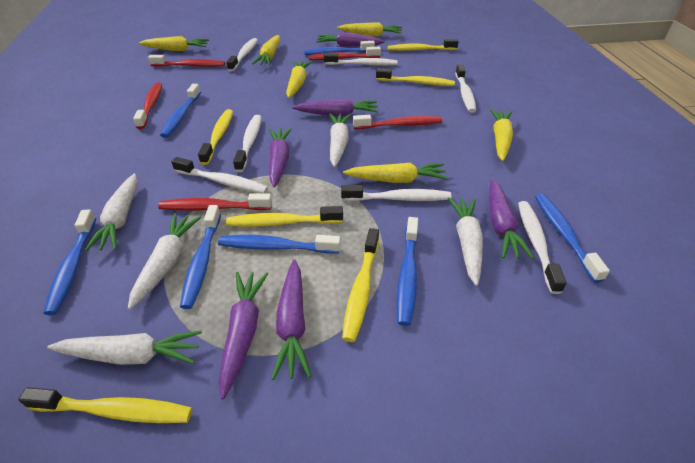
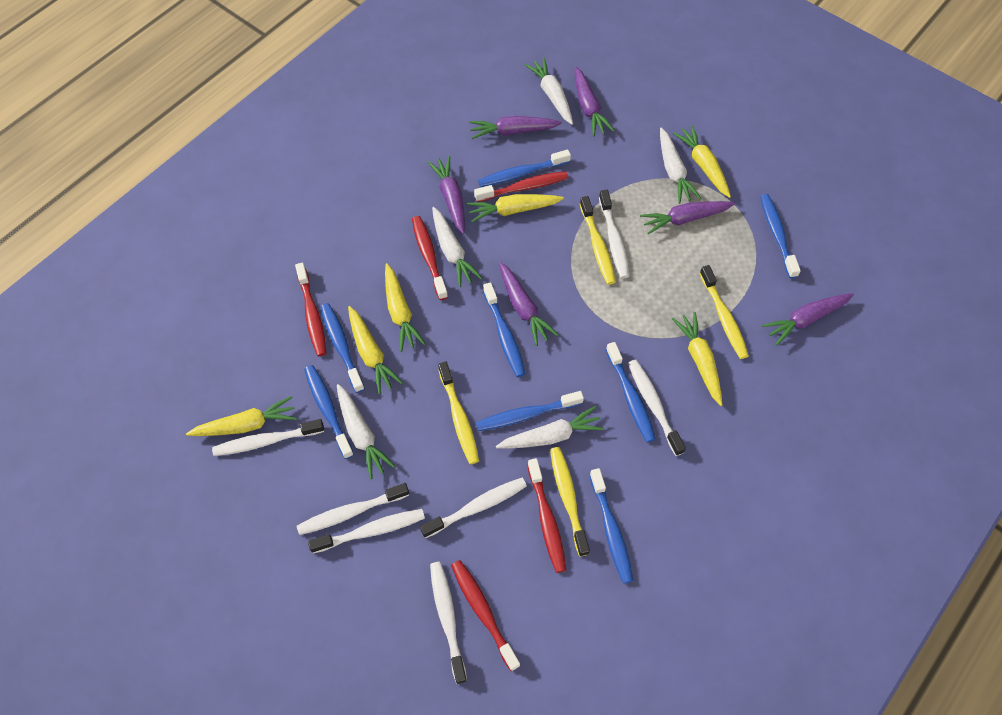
blue toothbrush: 7 -> 8
yellow toothbrush: 6 -> 4

